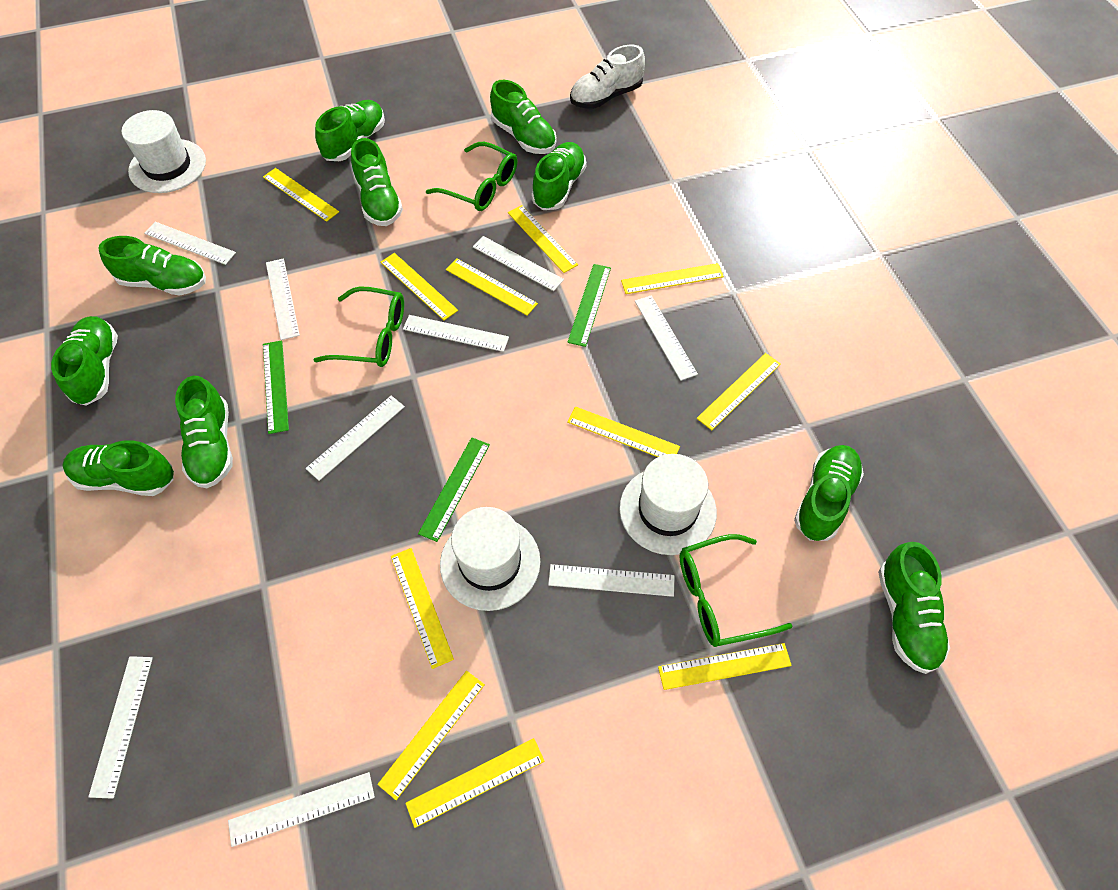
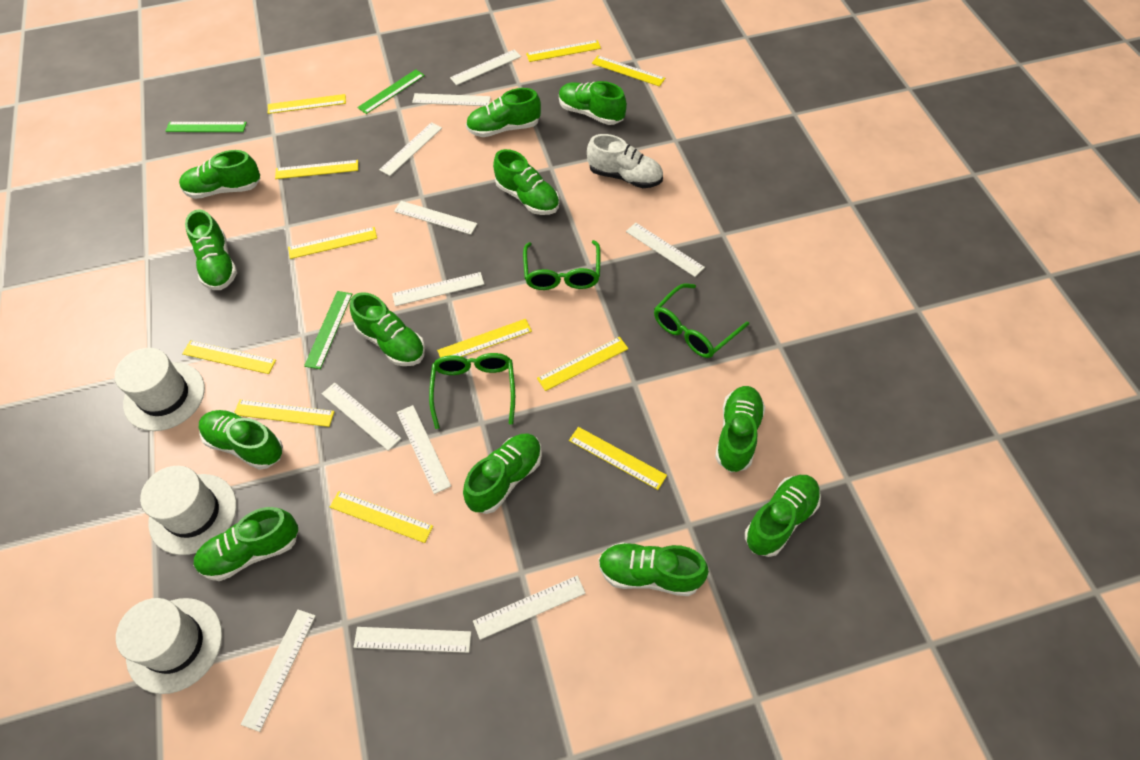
green shoe: 10 -> 12
white ruler: 9 -> 11

